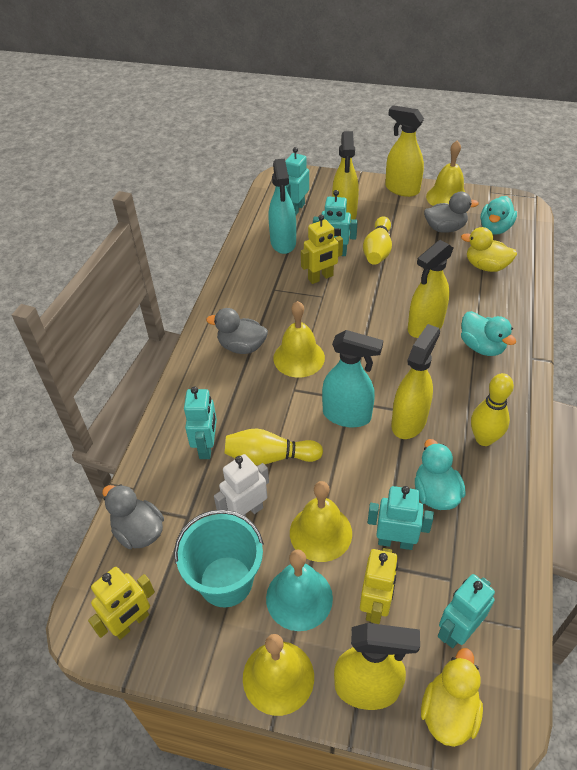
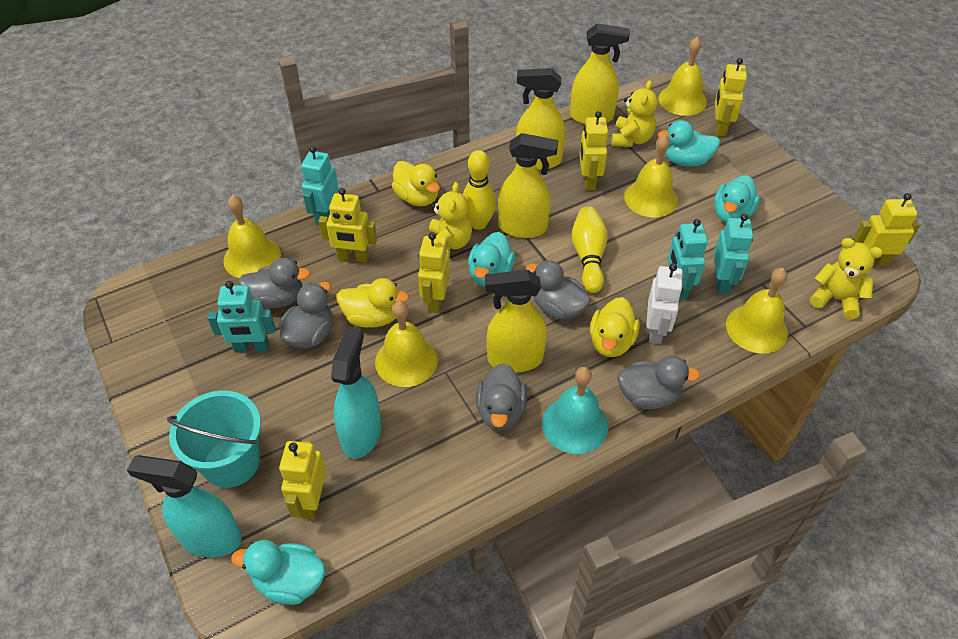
grey duck: 3 -> 5
turquoise duck: 3 -> 4
turquoise robot: 5 -> 4
yellow bell: 4 -> 5
yellow bowling pin: 3 -> 2
yellow duck: 2 -> 3
yellow robot: 3 -> 6
yellow spray bottle: 5 -> 4
yellow teddy bear: 0 -> 3

